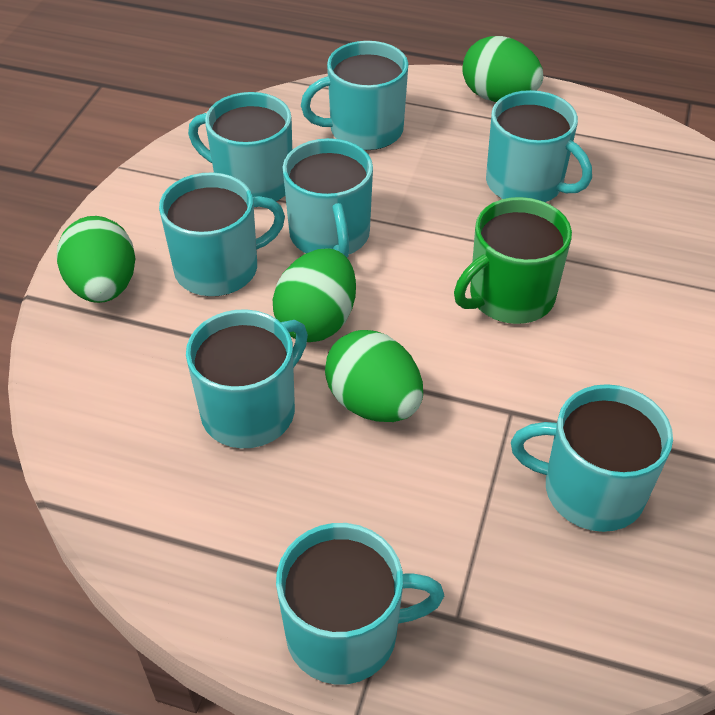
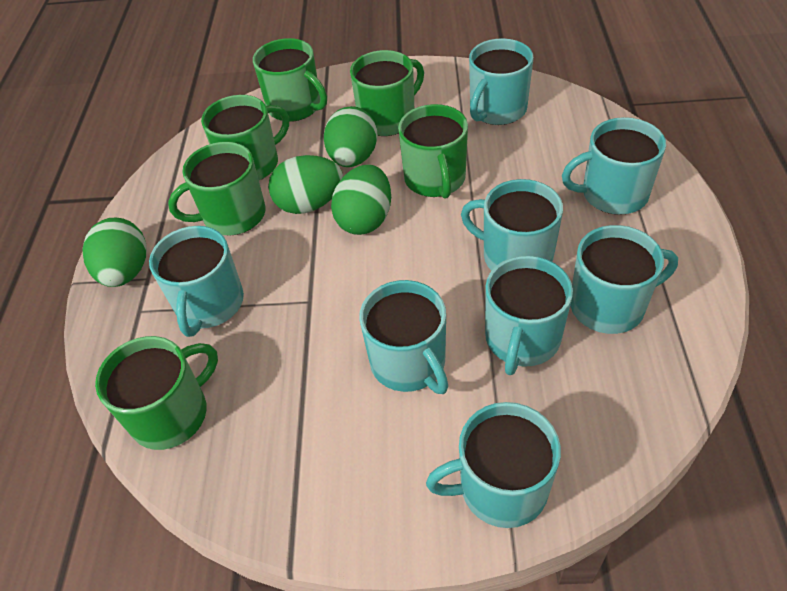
green mug: 1 -> 6

